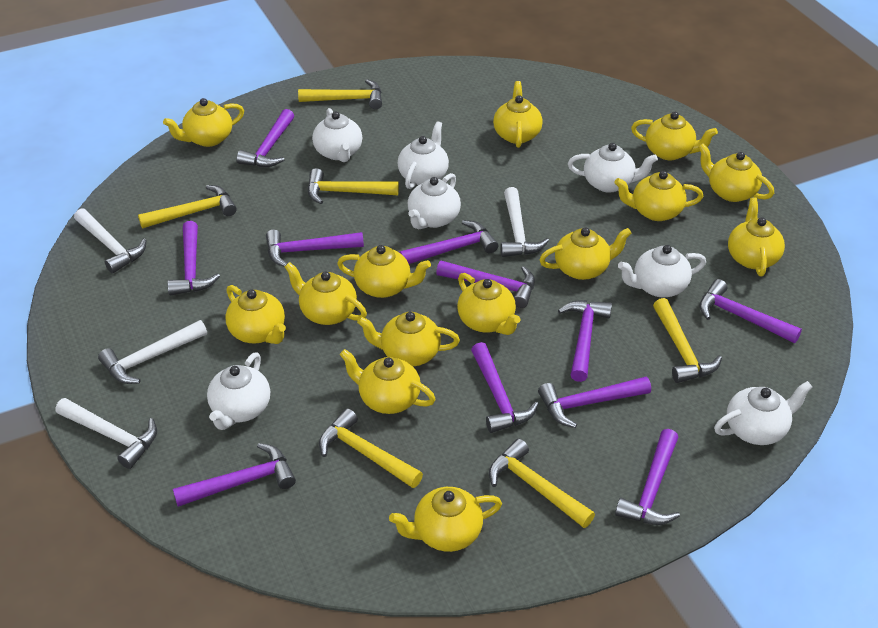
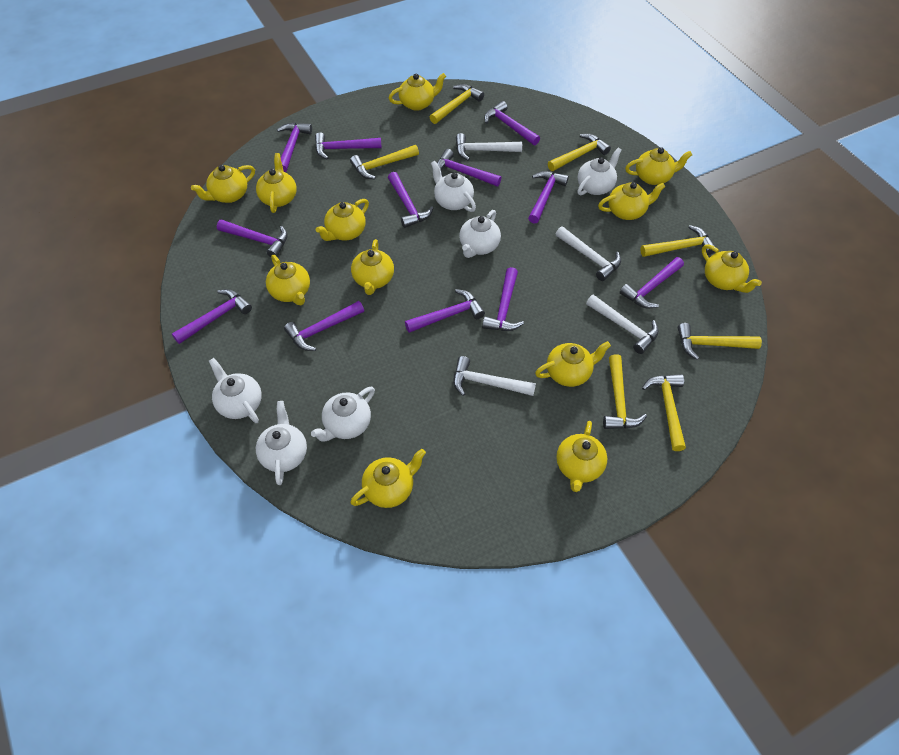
purple hammer: 11 -> 12
white teapot: 7 -> 6
yellow hammer: 6 -> 7
yellow teapot: 14 -> 12

